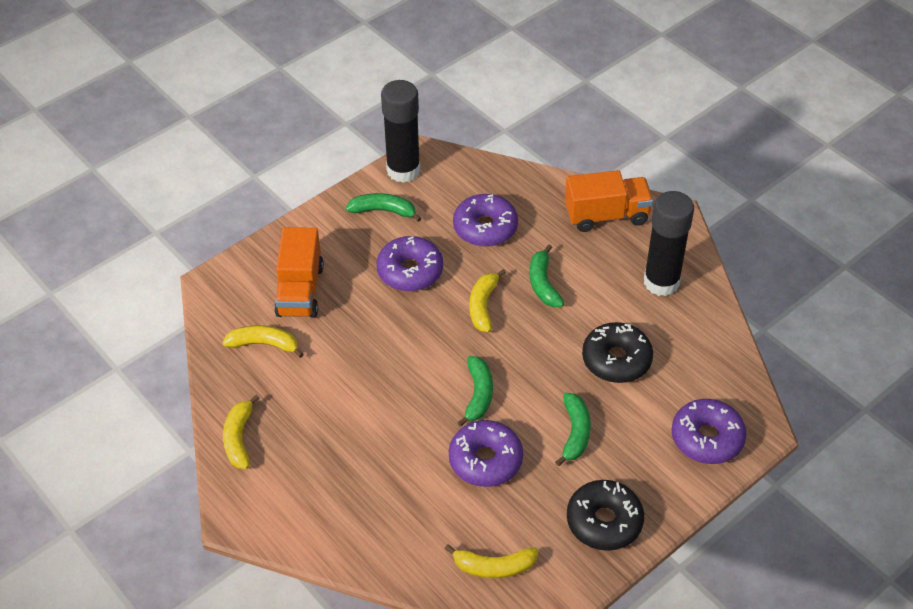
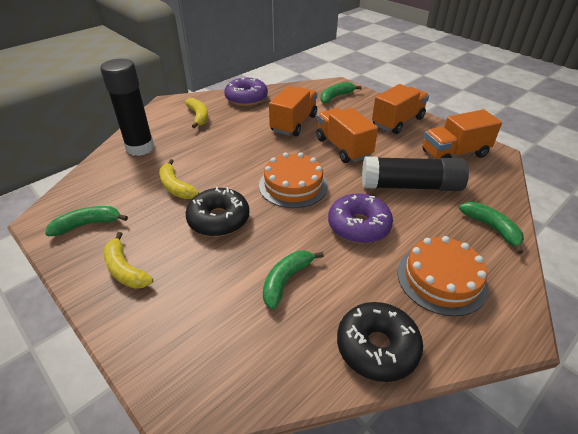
orange cake: 0 -> 2
orange truck: 2 -> 4
purple donut: 4 -> 2
yellow banana: 4 -> 3

